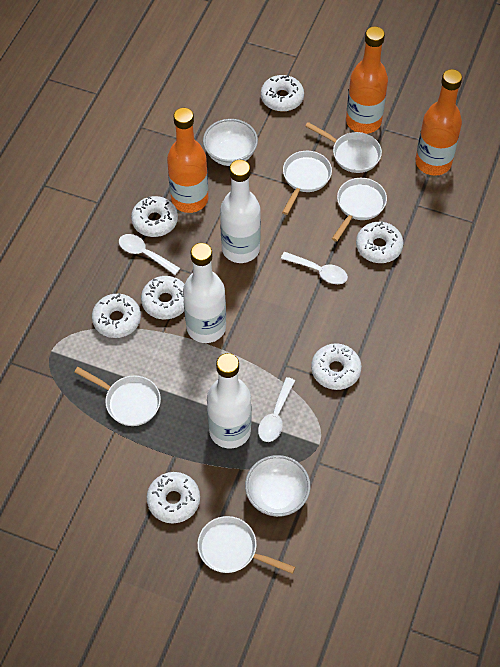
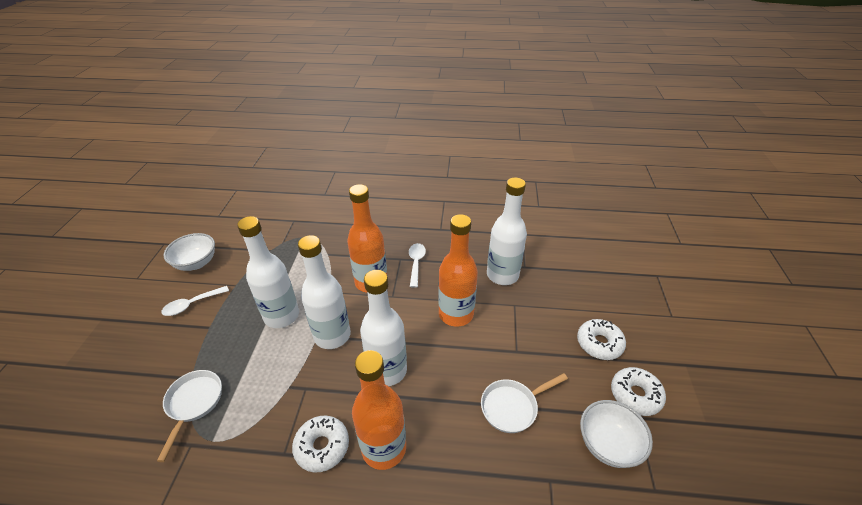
white bottle: 3 -> 4
white donut: 7 -> 3
white pan: 5 -> 2
white spoon: 3 -> 2

